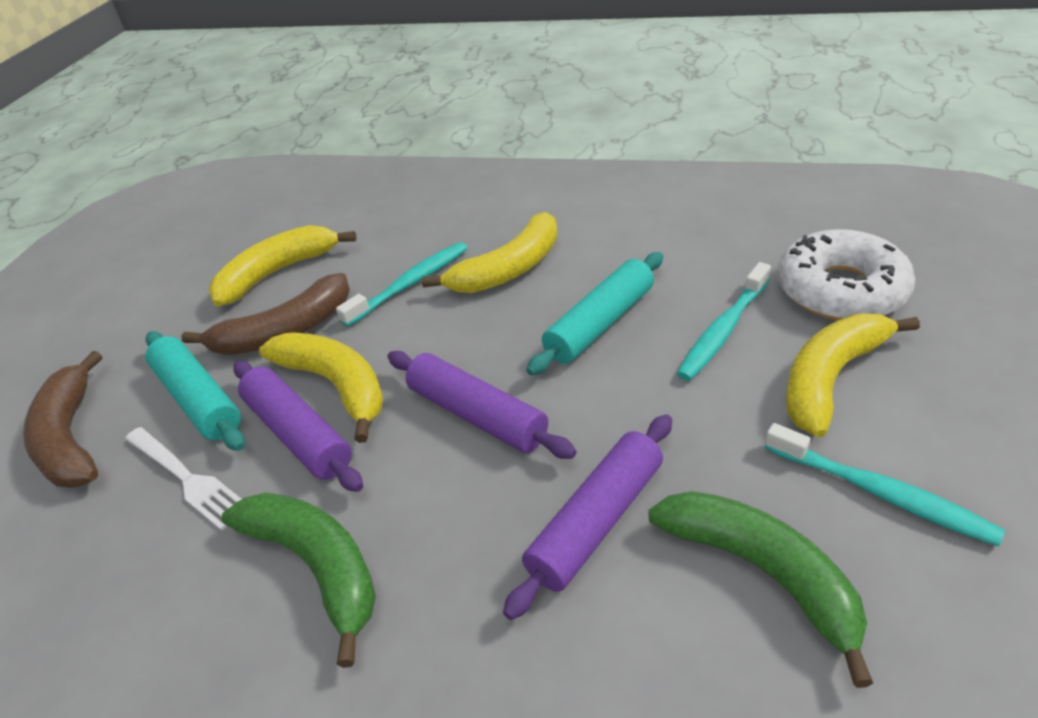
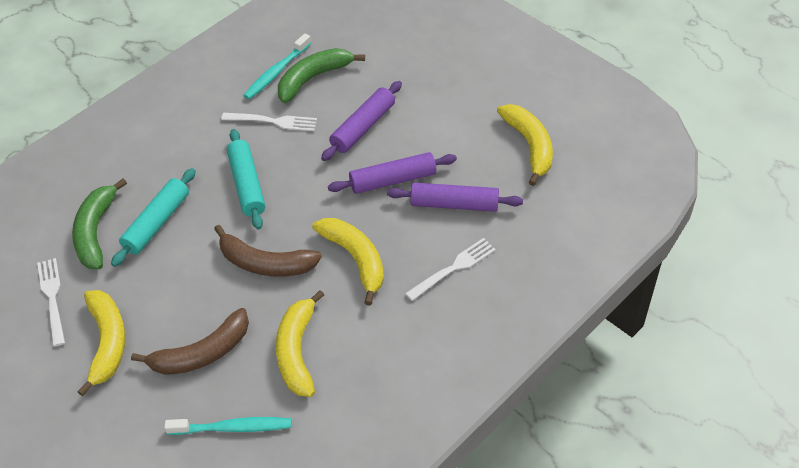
turquoise toothbrush: 3 -> 2
white donut: 1 -> 0
white fork: 1 -> 3

